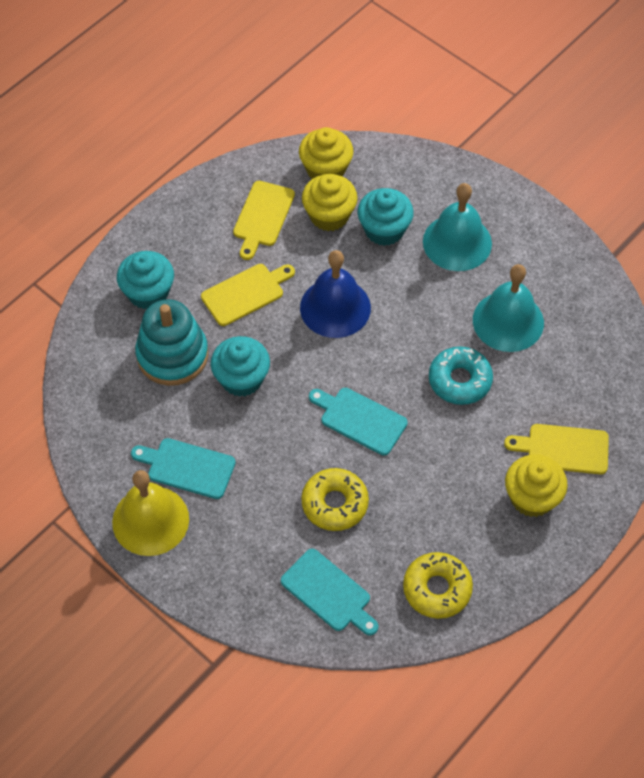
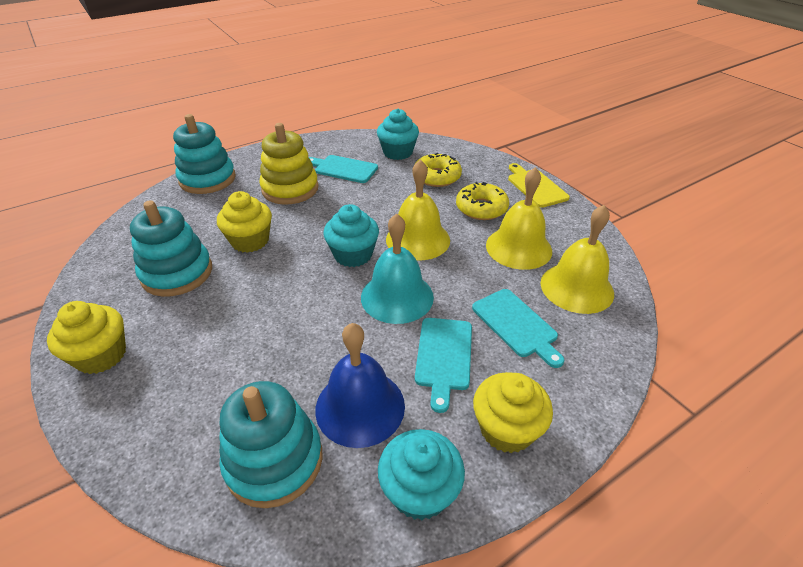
turquoise bell: 2 -> 1
turquoise donut: 1 -> 0
turquoise stacking toy: 1 -> 3
yellow bell: 1 -> 3
yellow cutting board: 3 -> 1
yellow stacking toy: 0 -> 1

